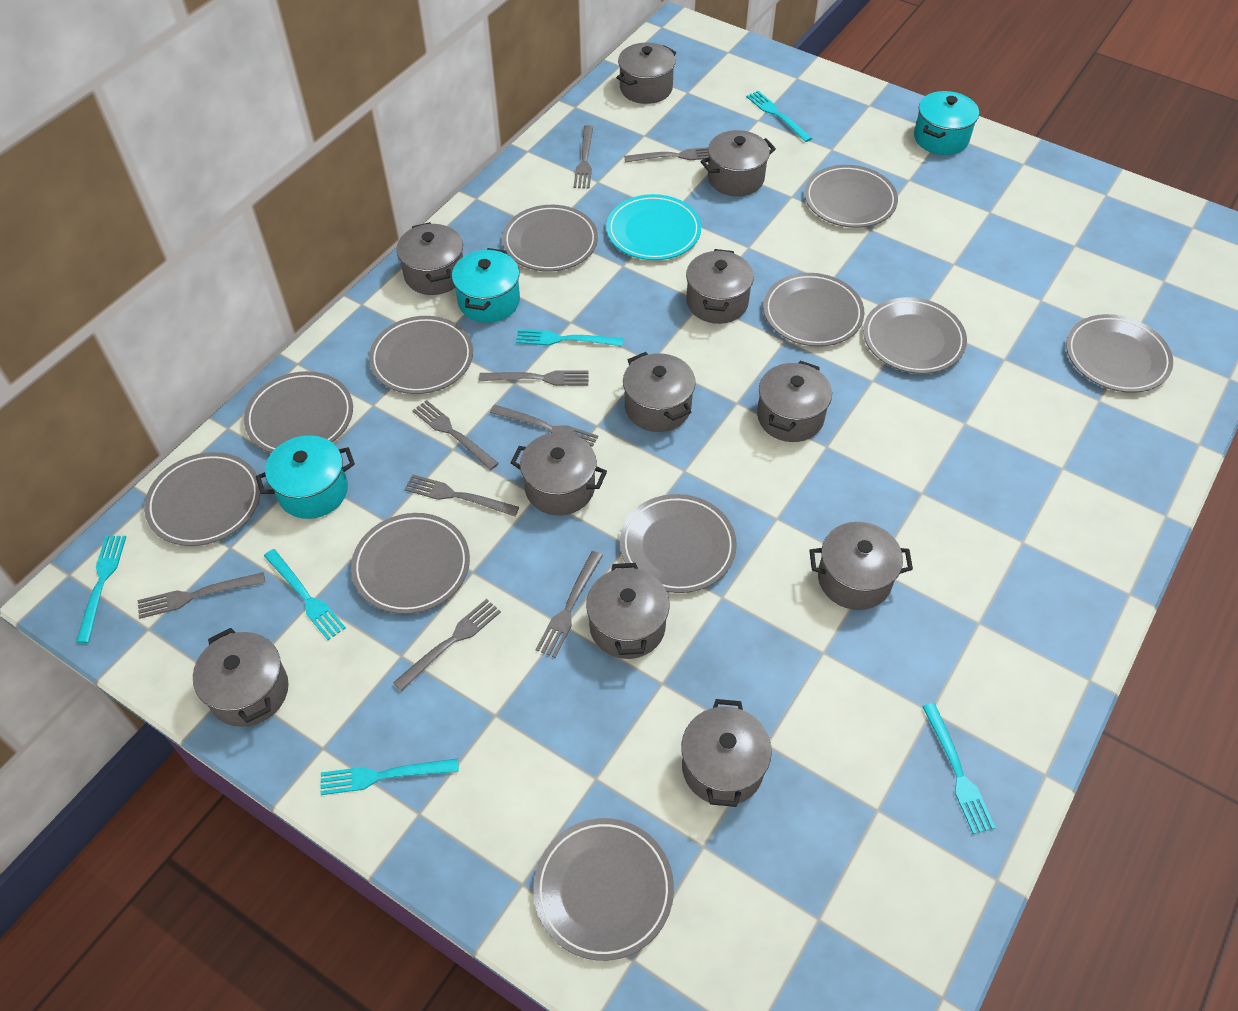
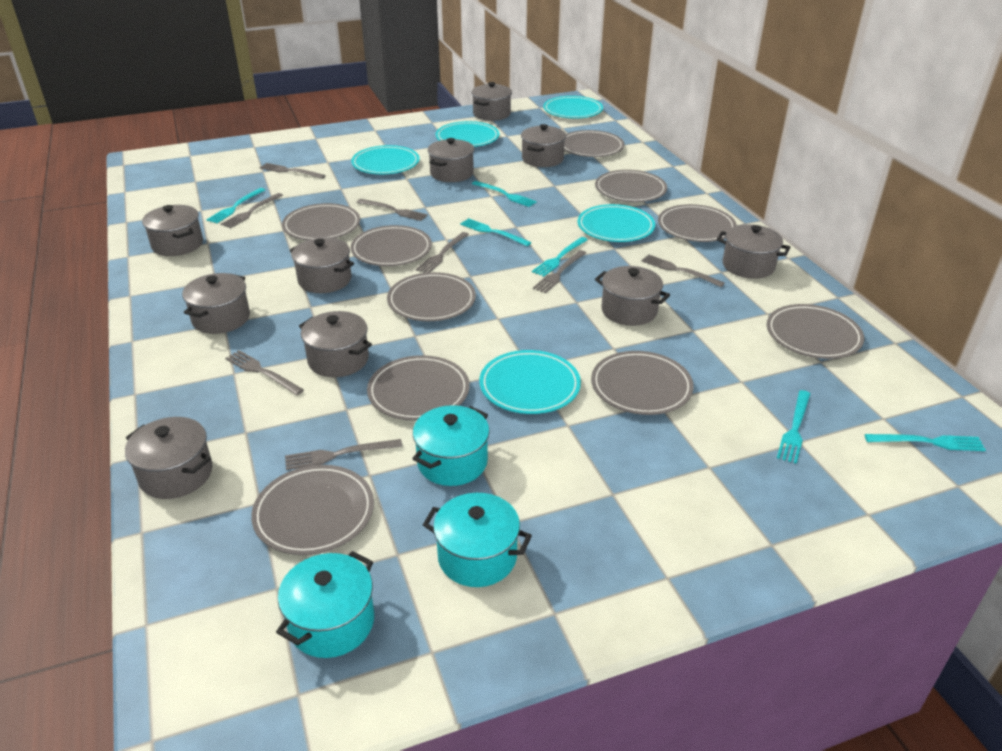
grey fork: 9 -> 8
grey plate: 11 -> 10
grey pot: 11 -> 10
turquoise plate: 1 -> 5

